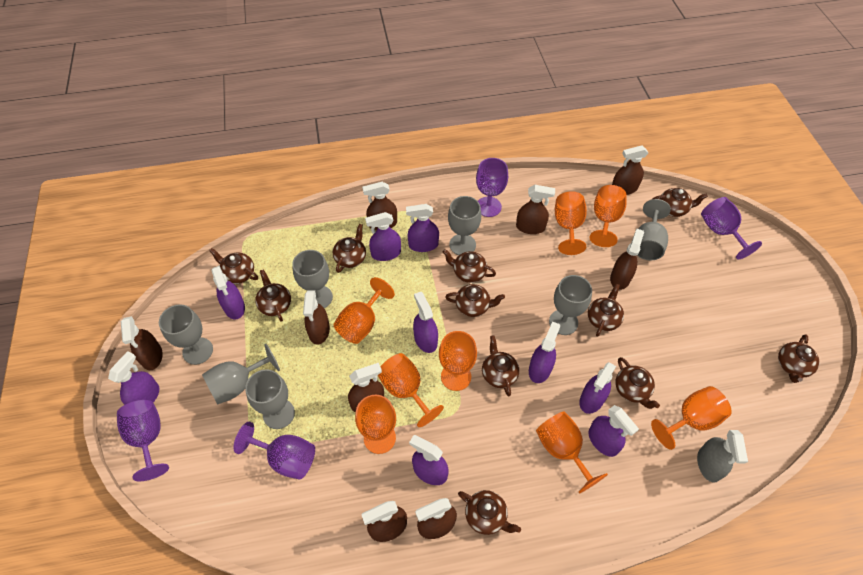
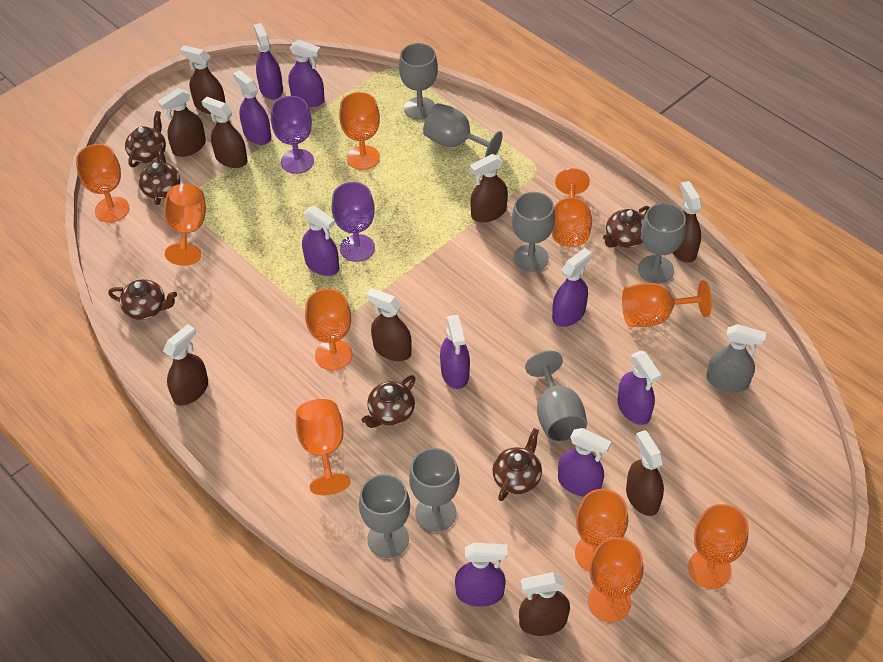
brown teapot: 11 -> 6
orange goblet: 8 -> 10
purple goblet: 4 -> 2

